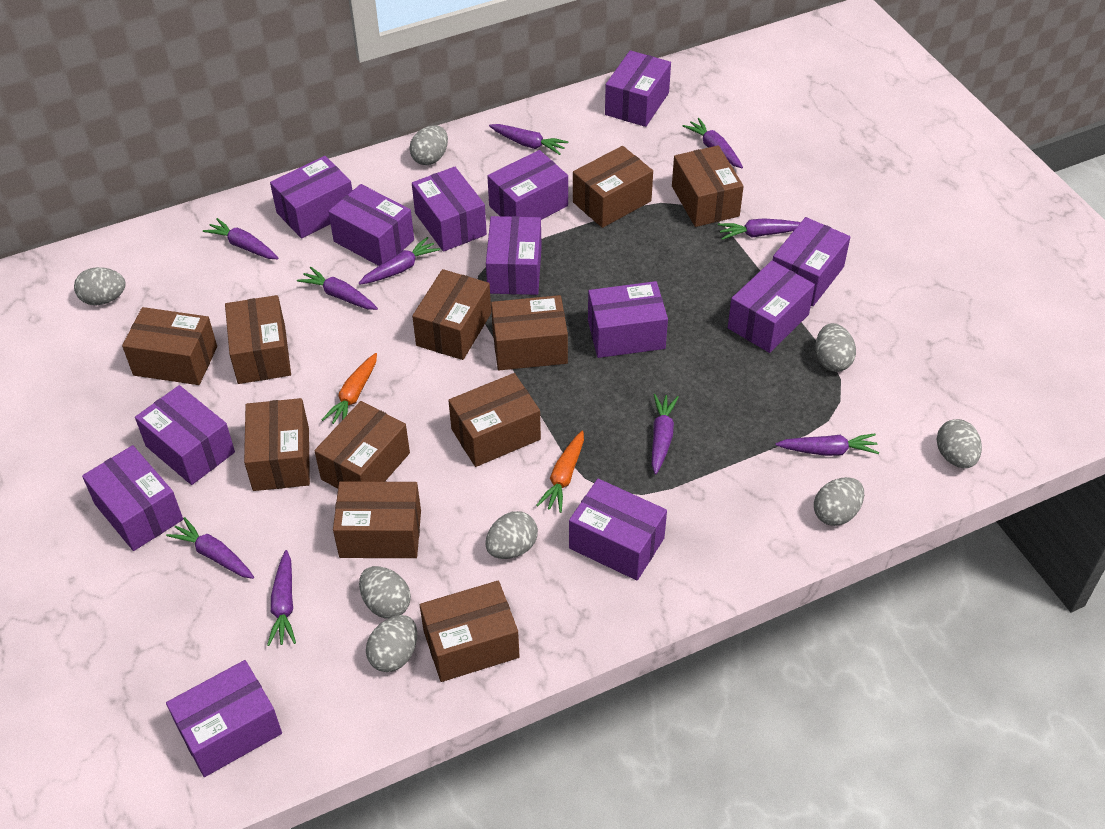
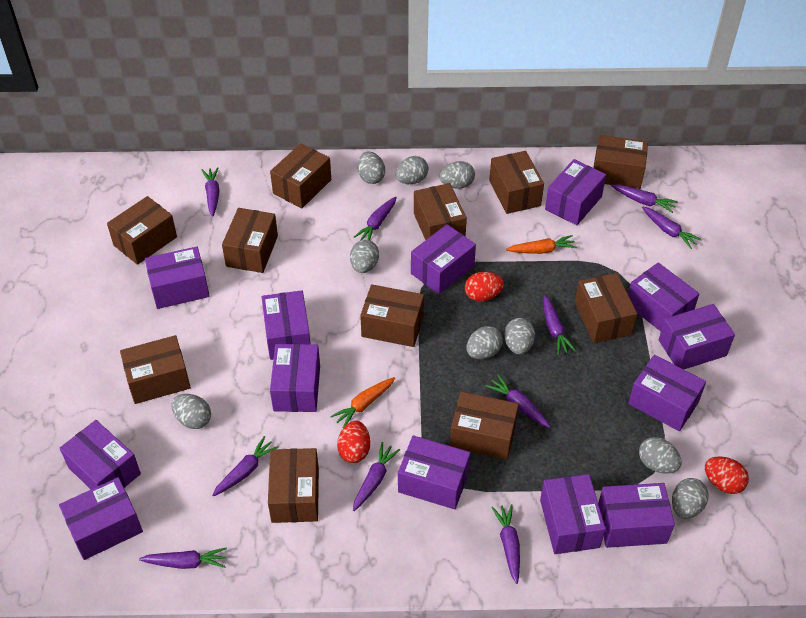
grey egg: 8 -> 9
red egg: 0 -> 3

